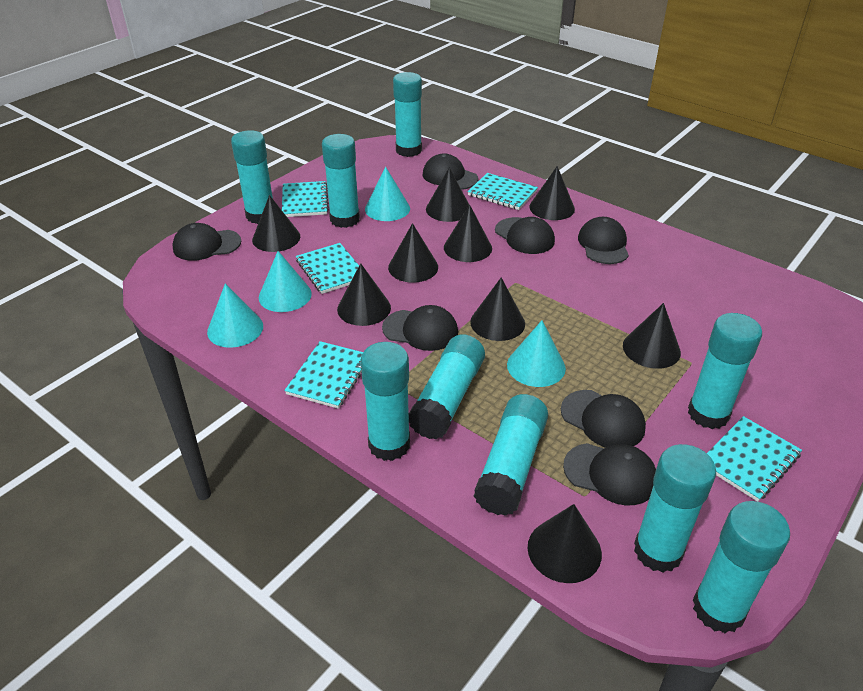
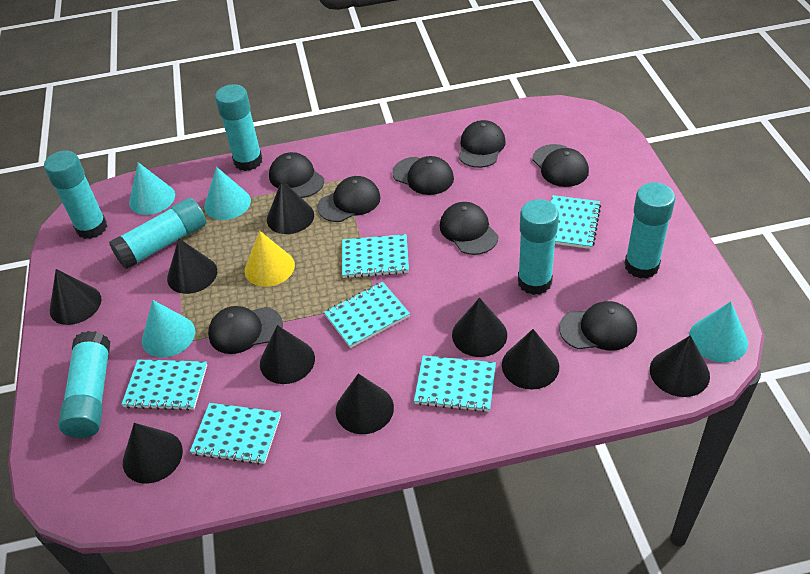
black cap: 7 -> 8
turquoise glue stick: 9 -> 6
turquoise notebook: 5 -> 6
yellow cone: 0 -> 1

